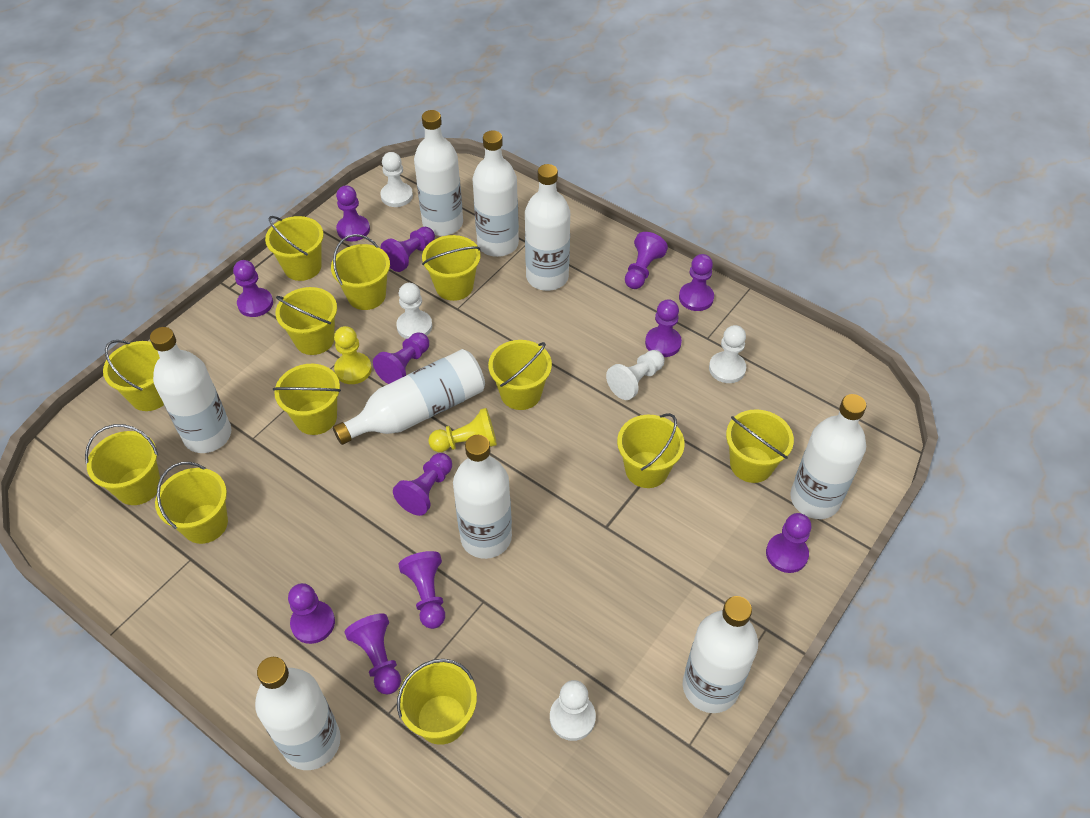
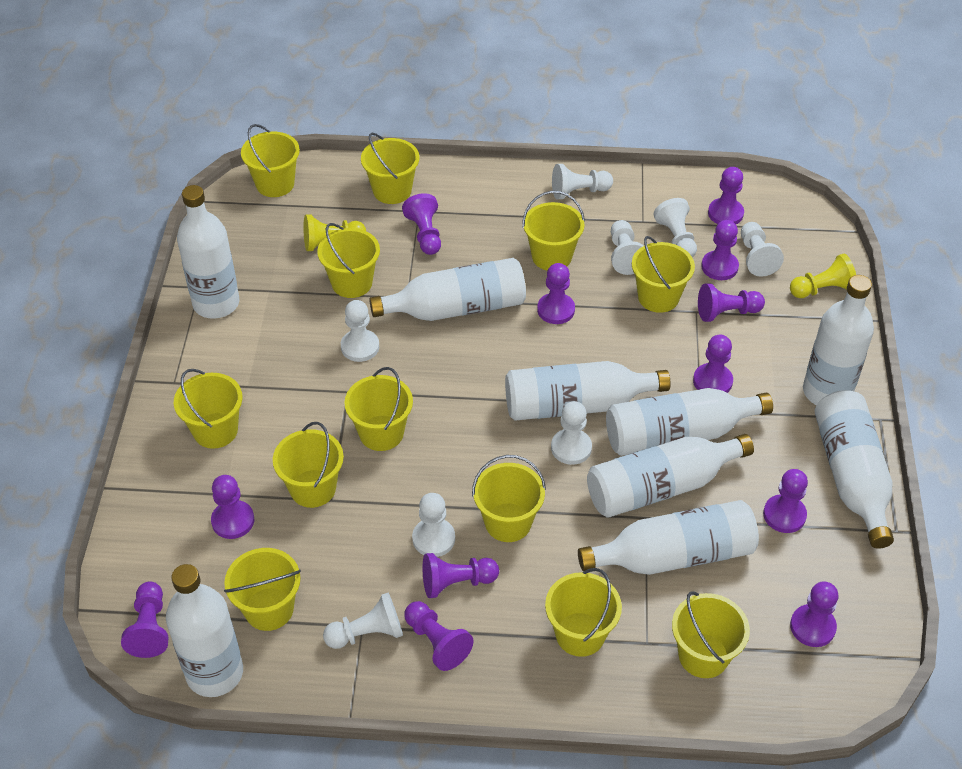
white pawn: 5 -> 8

